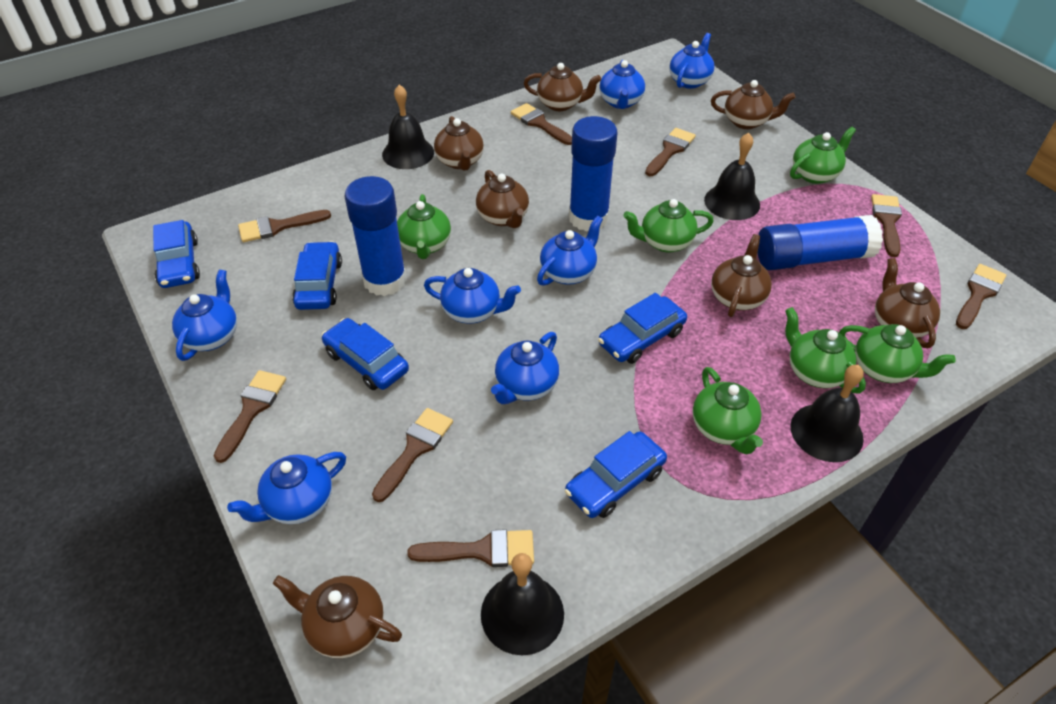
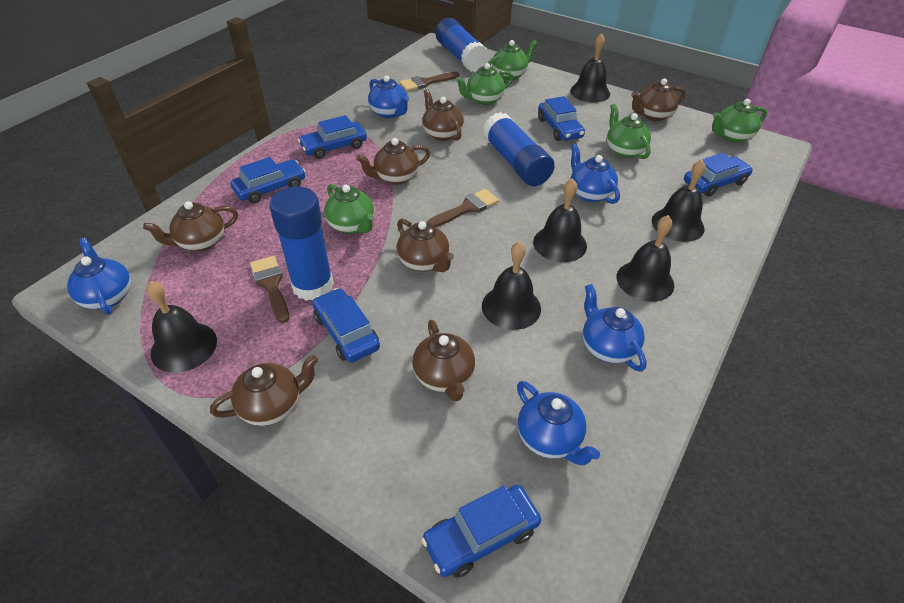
black bell: 4 -> 6
blue car: 5 -> 6
blue teapot: 7 -> 5
brown brush: 8 -> 3
green teapot: 6 -> 5

